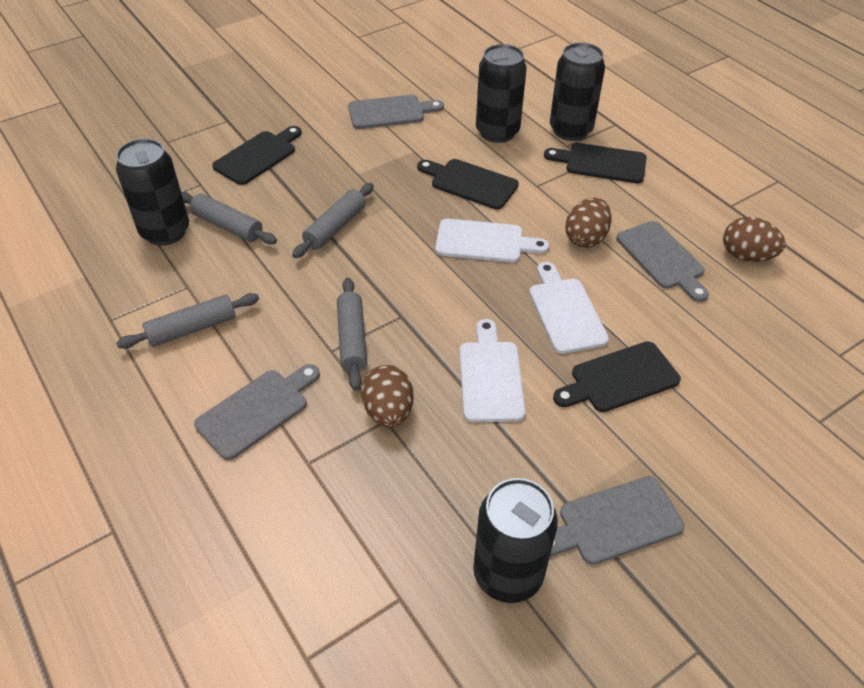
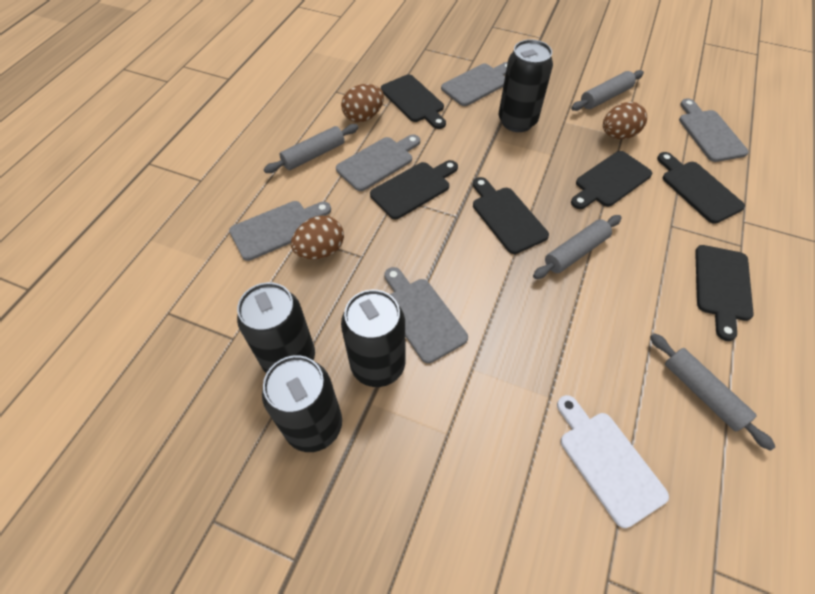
black cutting board: 4 -> 6
grey cutting board: 4 -> 5
white cutting board: 3 -> 1

